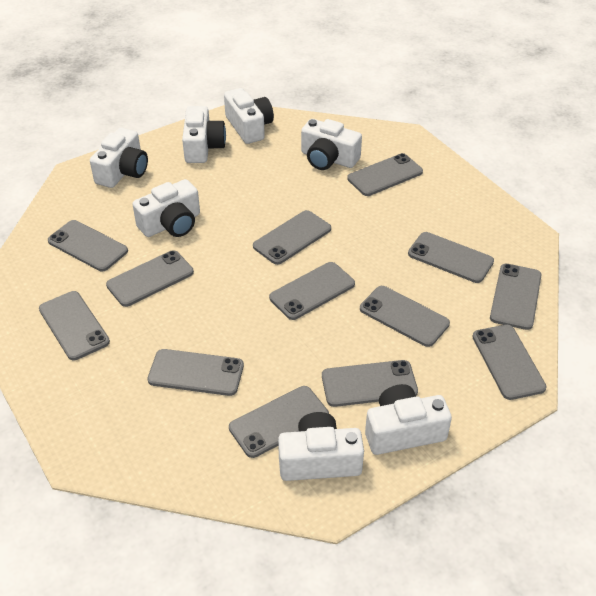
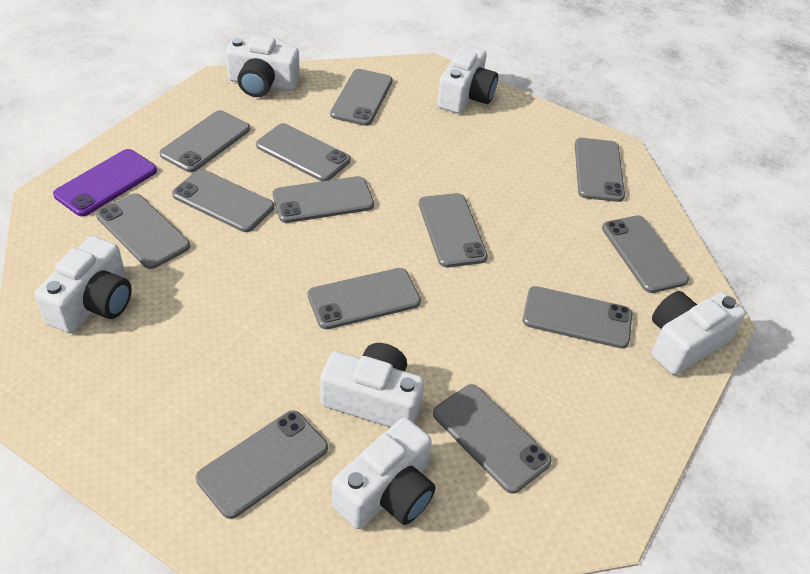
purple phone: 0 -> 1
white camera: 7 -> 6

